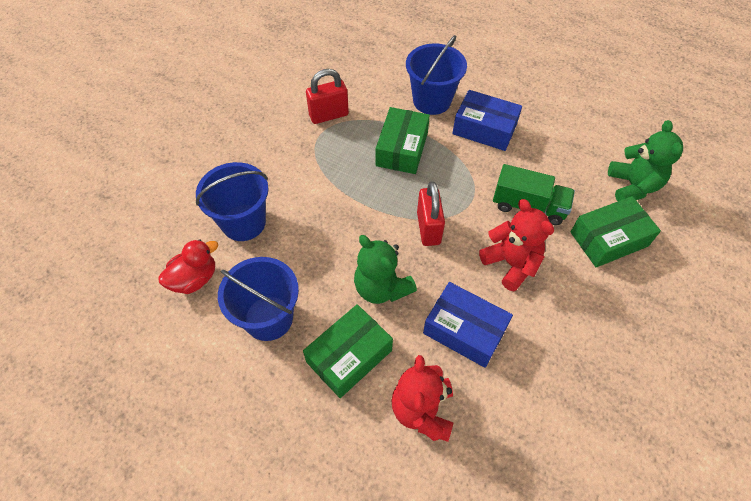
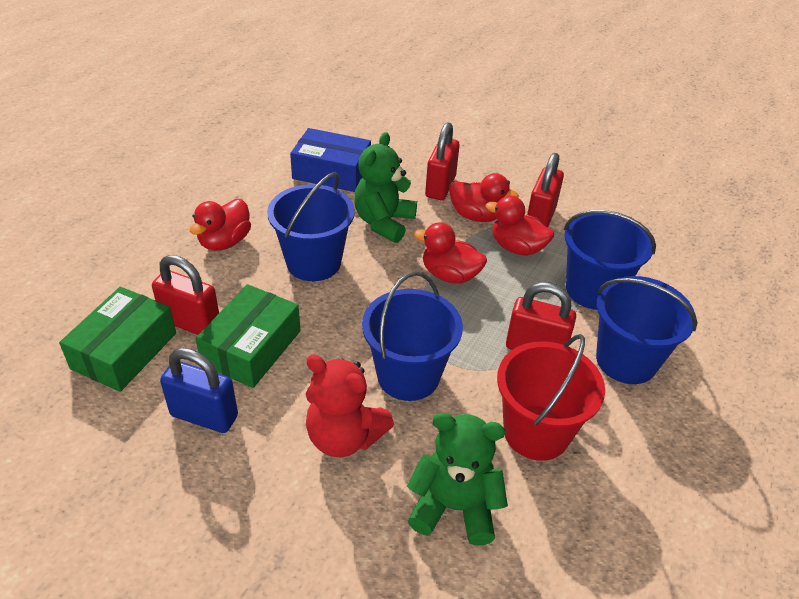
blue box: 2 -> 1
blue bucket: 3 -> 4
blue padlock: 0 -> 1
green box: 3 -> 2
green truck: 1 -> 0
red bucket: 0 -> 1
red duck: 1 -> 4
red padlock: 2 -> 4
red teddy bear: 2 -> 1

